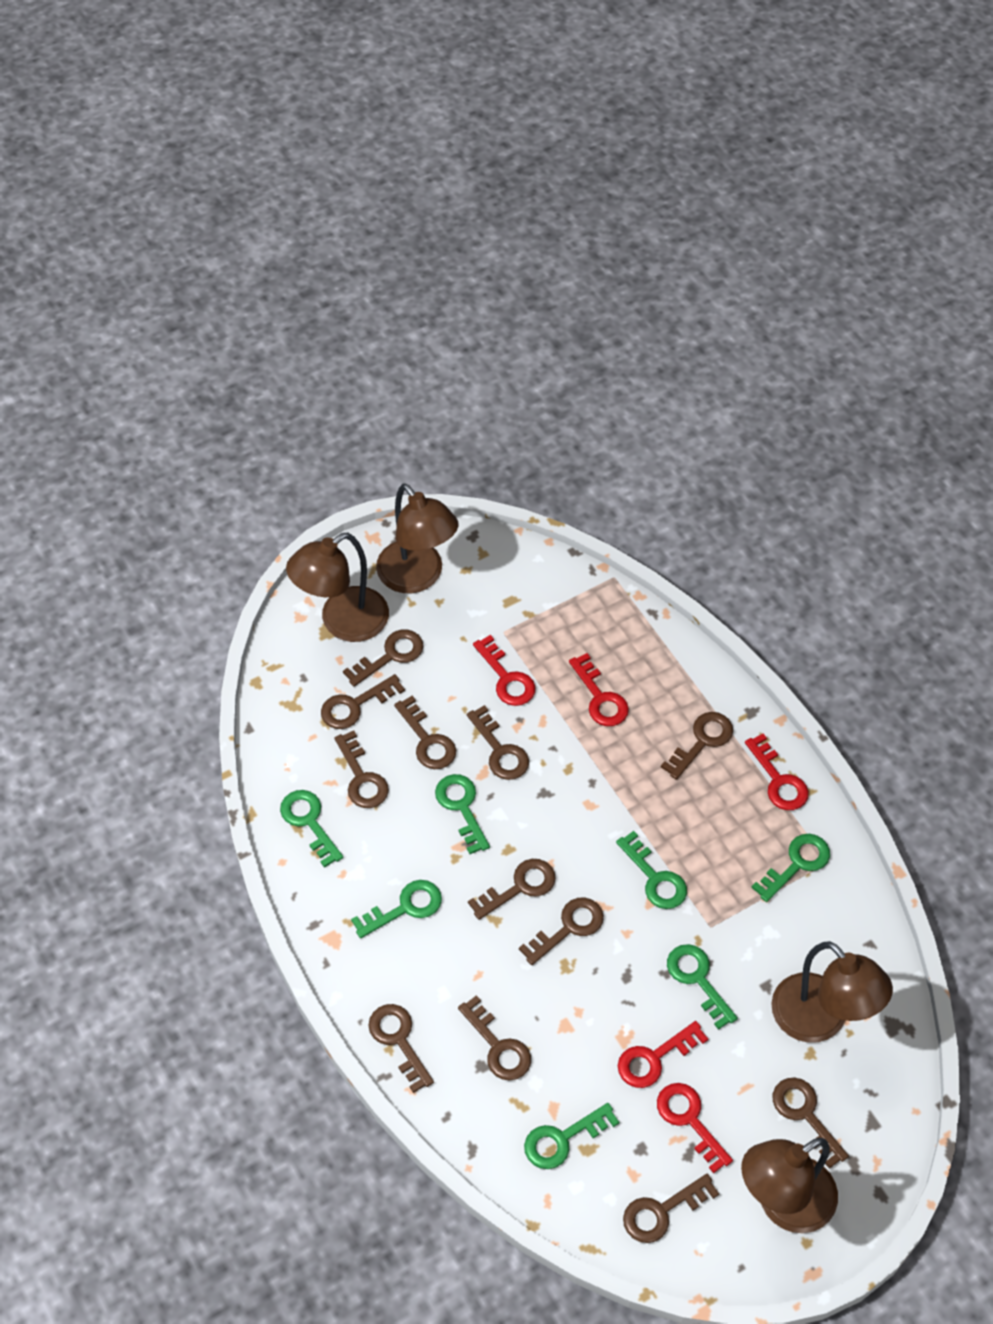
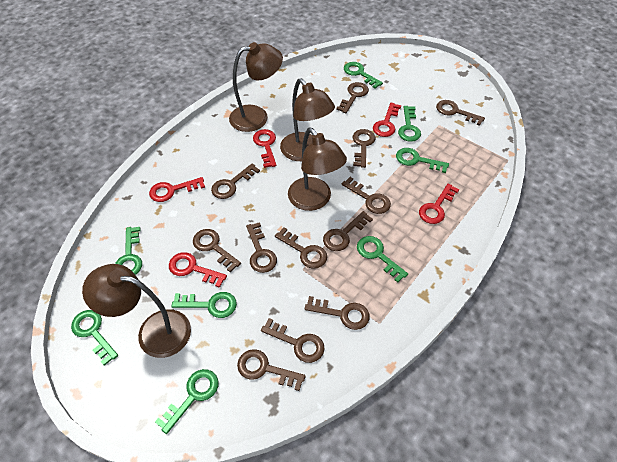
green key: 7 -> 8

